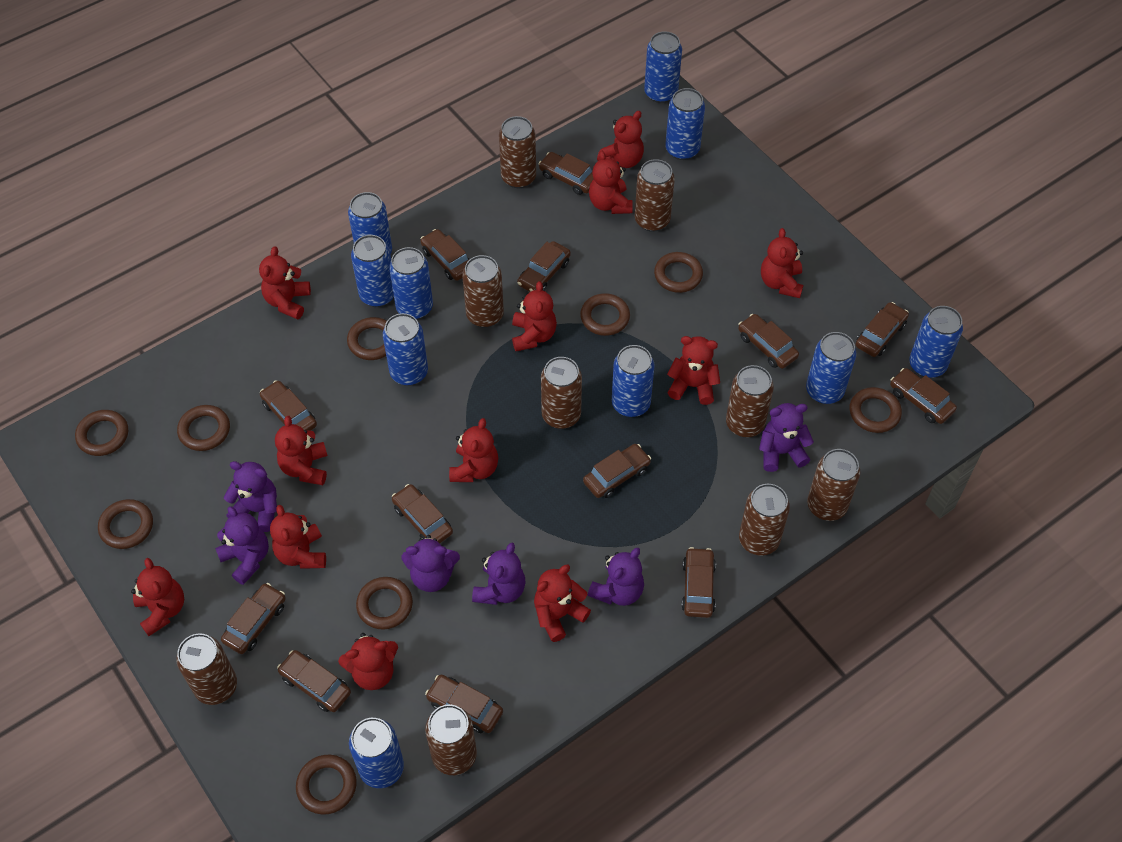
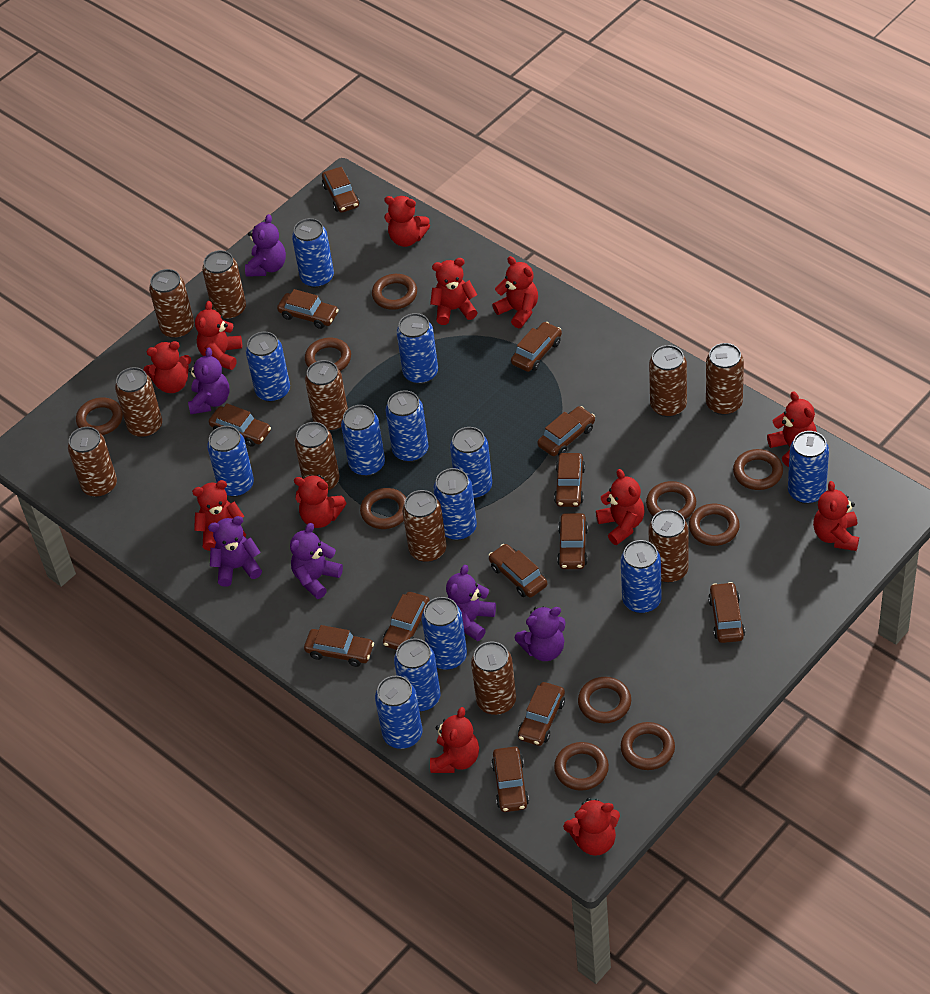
blue can: 10 -> 13
brown can: 9 -> 11
brown ring: 9 -> 10

